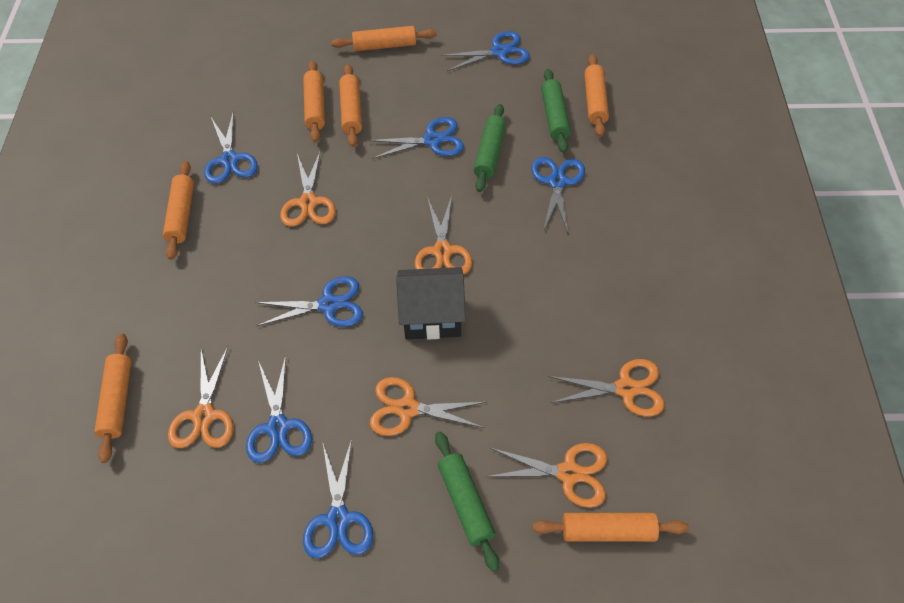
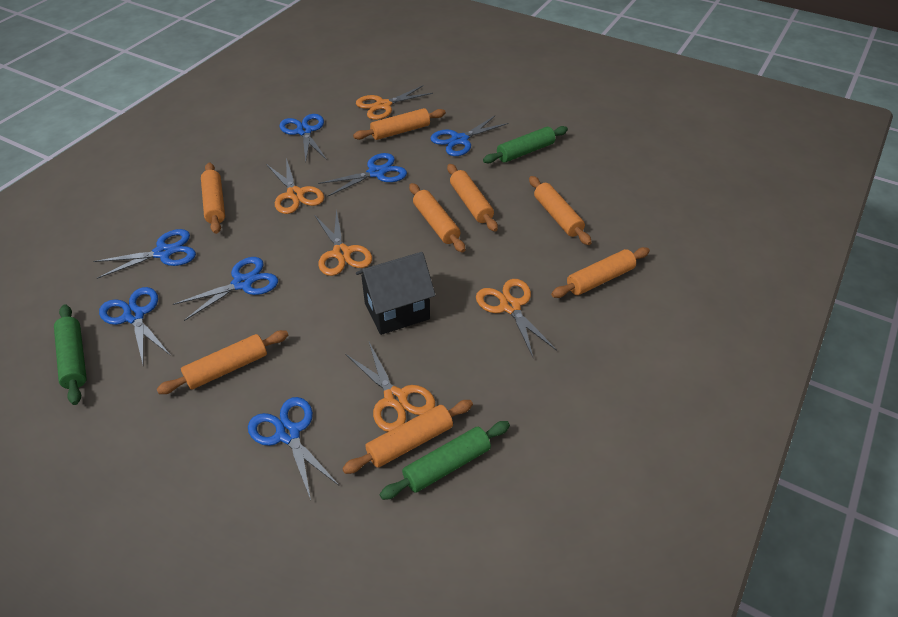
orange rolling pin: 7 -> 8
orange scissors: 6 -> 5

